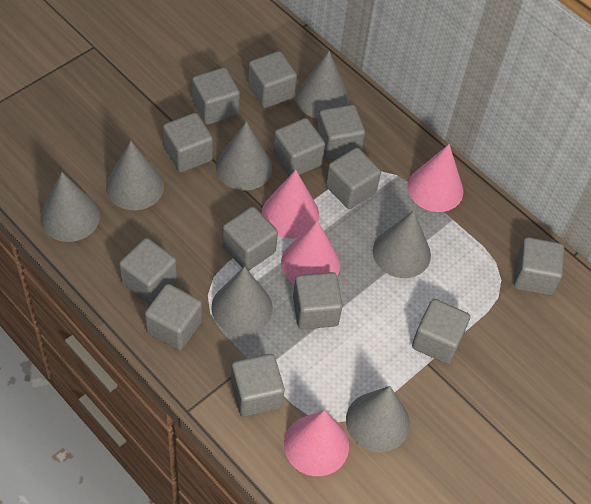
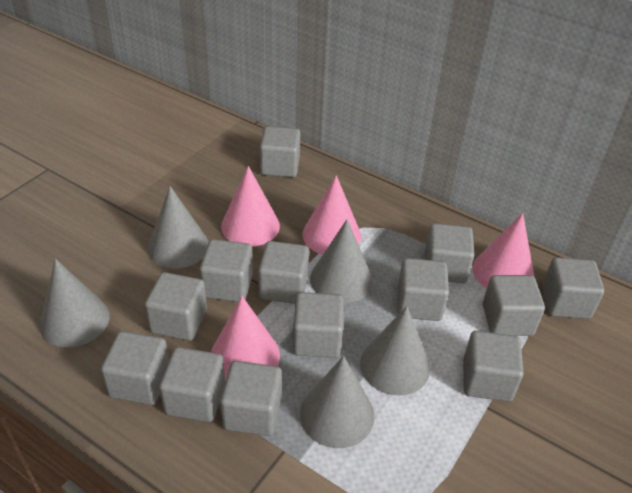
grey cone: 7 -> 5

